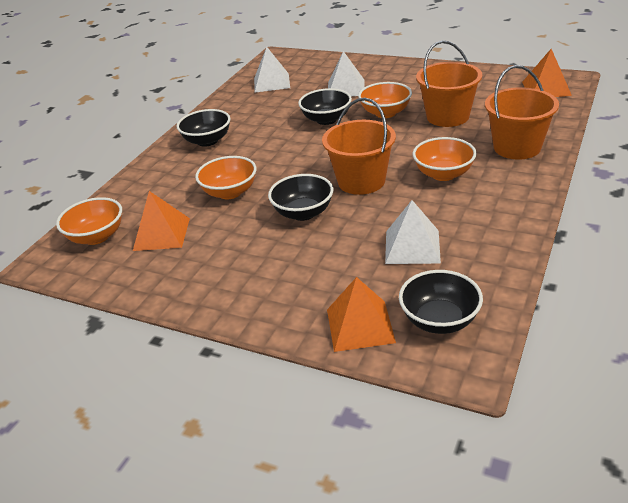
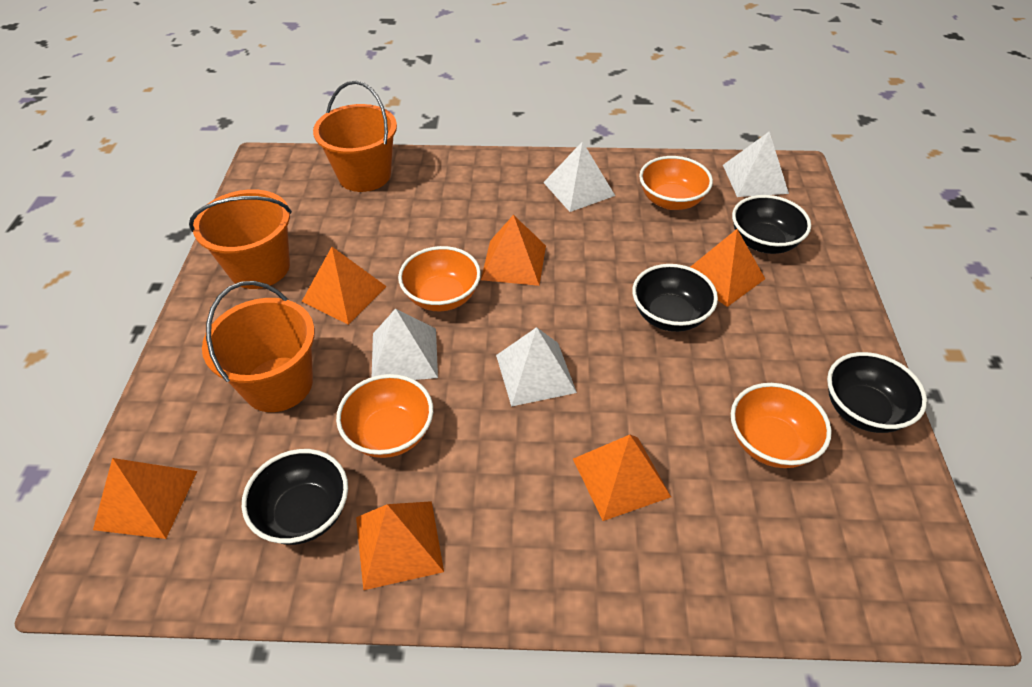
orange pyramid: 3 -> 6
white pyramid: 3 -> 4

